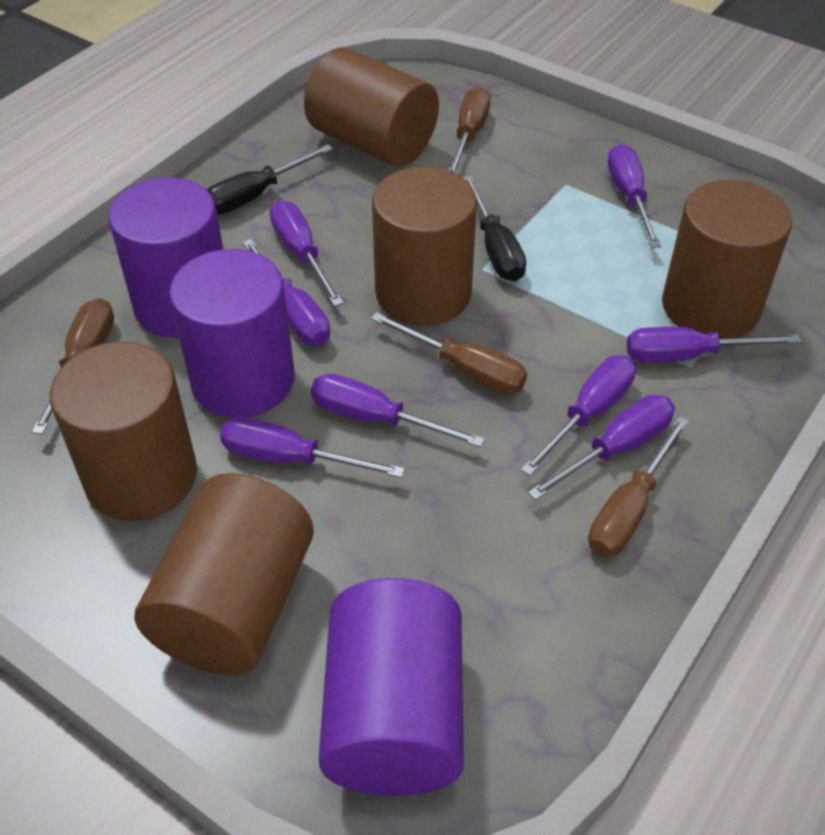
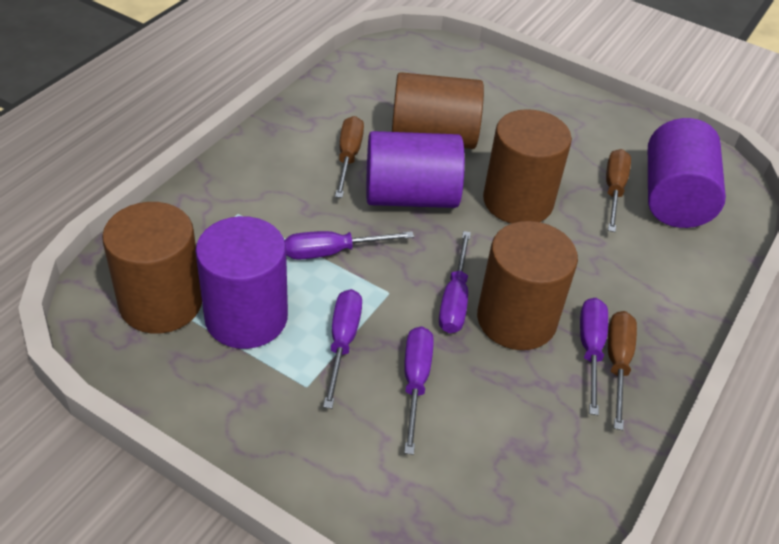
black screwdriver: 2 -> 0
brown cylinder: 5 -> 4
brown screwdriver: 4 -> 3
purple screwdriver: 8 -> 5

